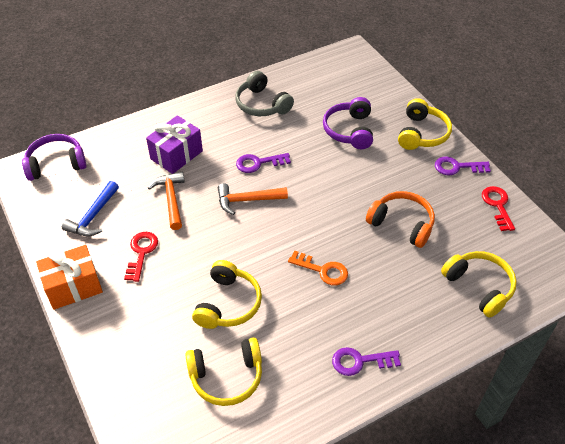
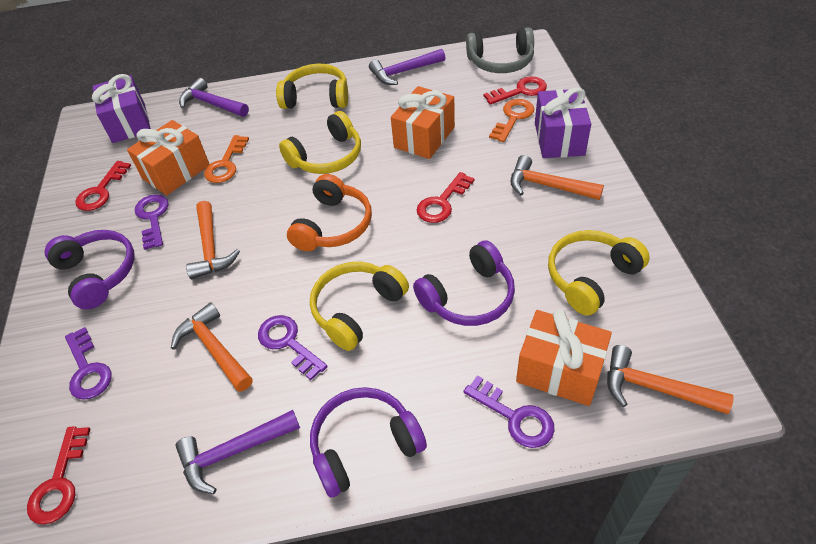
blue hammer: 1 -> 0
orange gift: 1 -> 3
orange hammer: 2 -> 4
orange key: 1 -> 2
purple gift: 1 -> 2
purple hammer: 0 -> 3
purple headphones: 2 -> 3
purple key: 3 -> 4
red key: 2 -> 4

